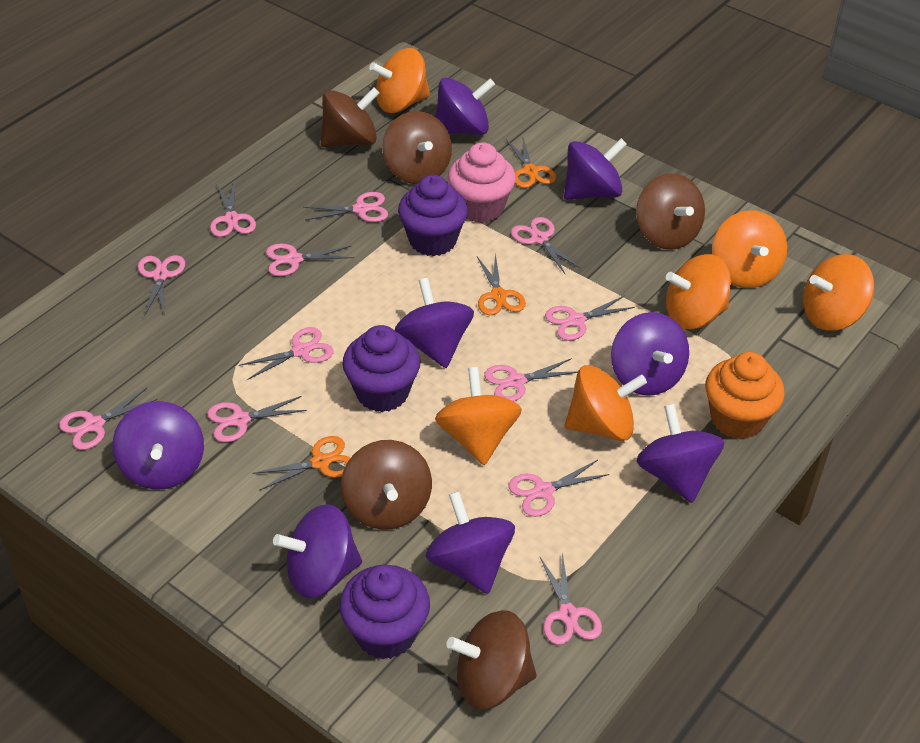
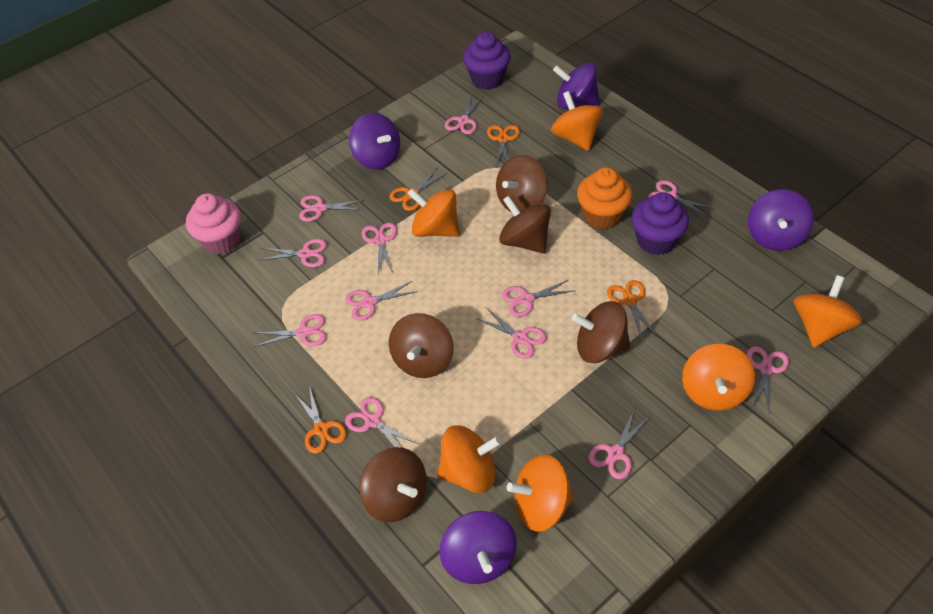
orange scissors: 3 -> 4
purple cupcake: 3 -> 2
purple spinning top: 8 -> 4

